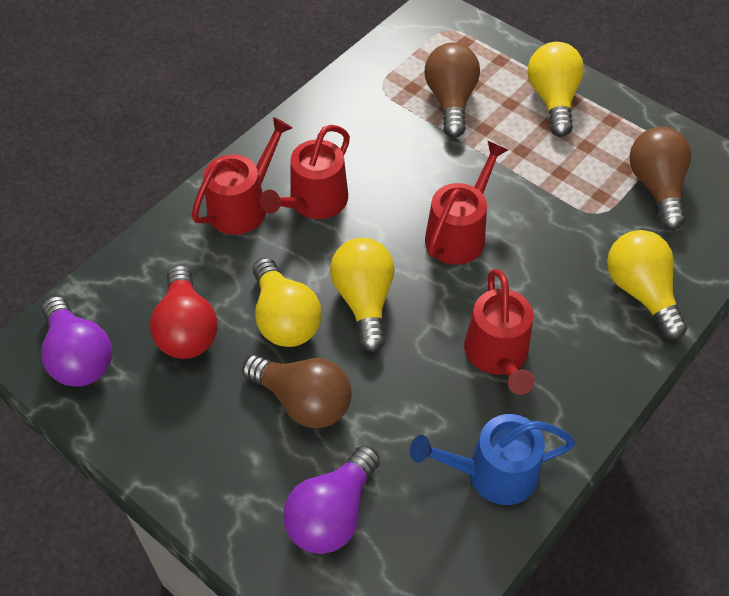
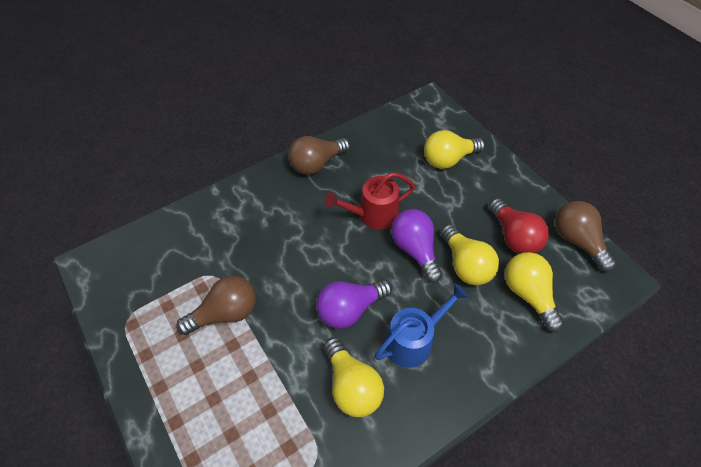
red watering can: 4 -> 1

